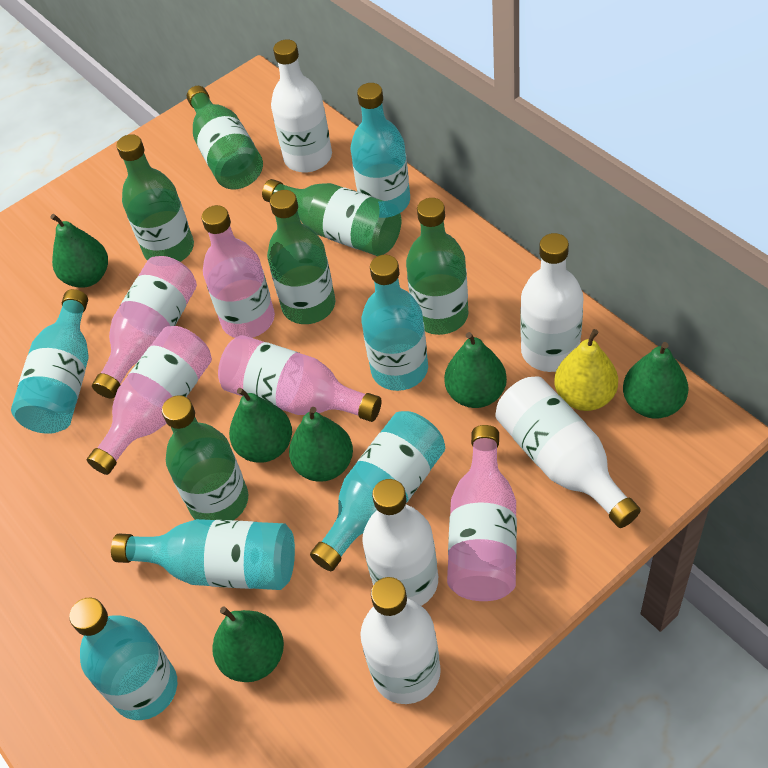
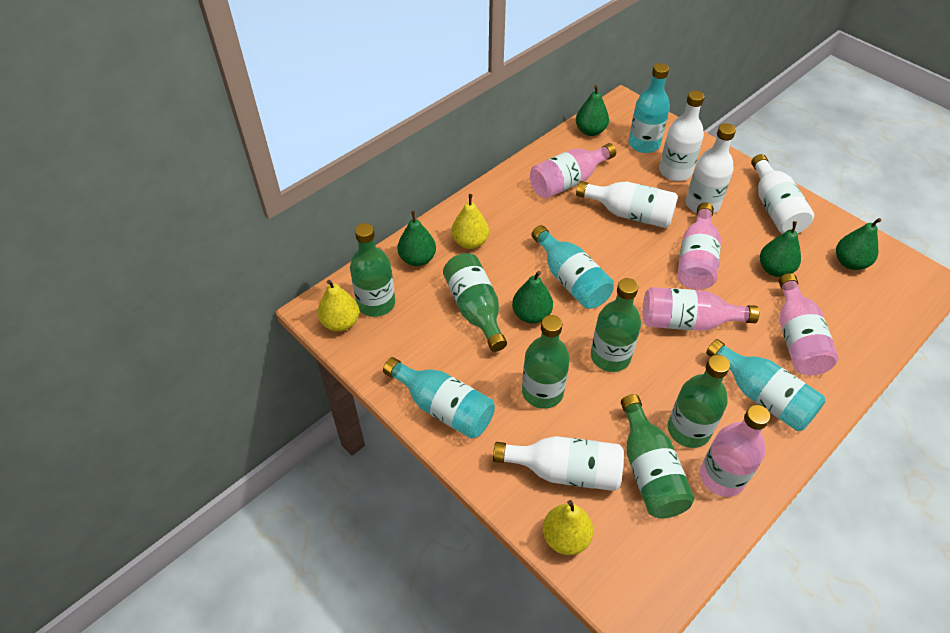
green pear: 6 -> 5
turquoise bottle: 6 -> 4
yellow pear: 1 -> 3

